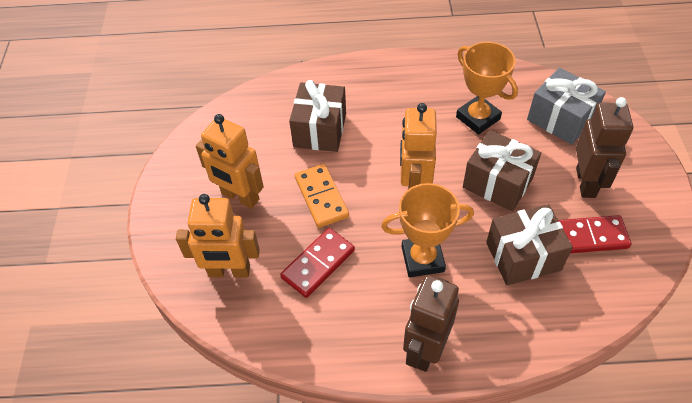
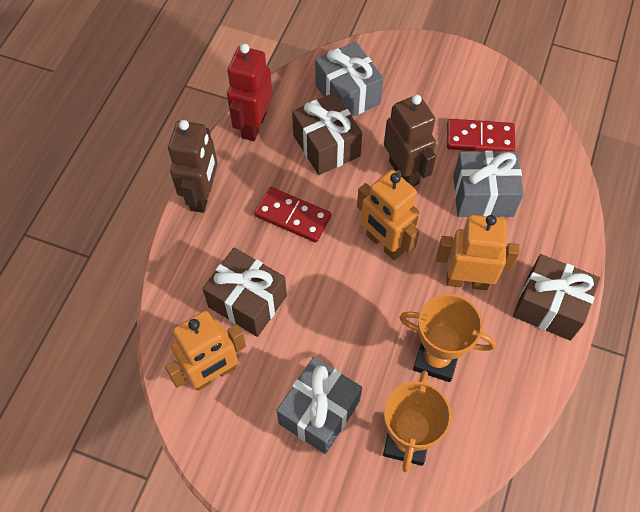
grey gift: 1 -> 3
orange domino: 1 -> 0
red robot: 0 -> 1

